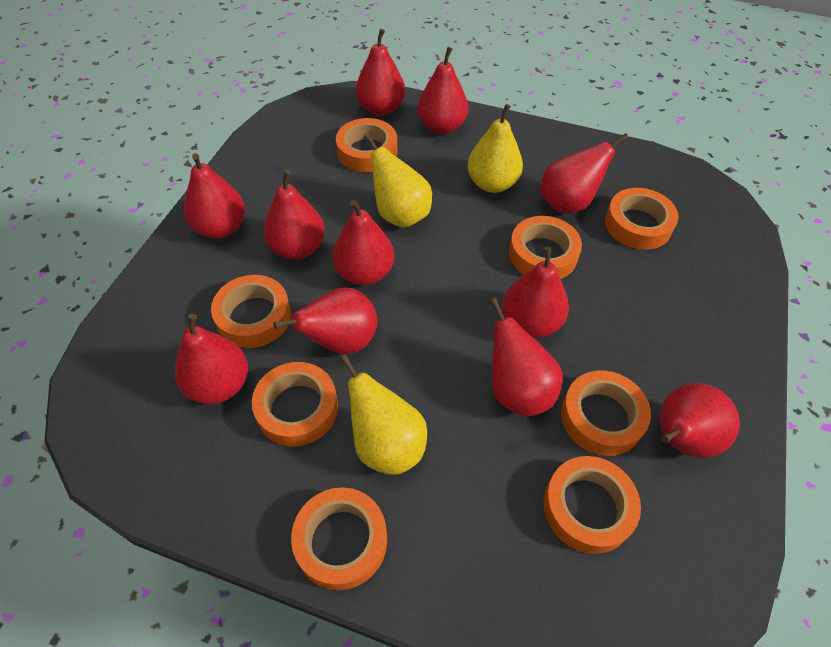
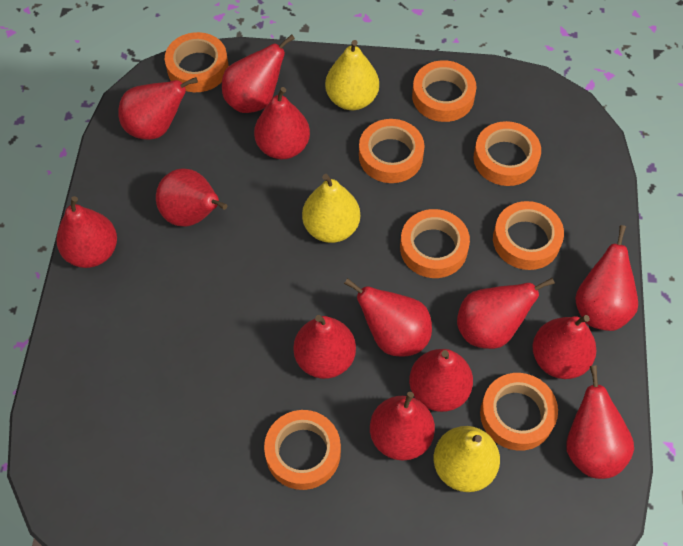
red pear: 11 -> 13

